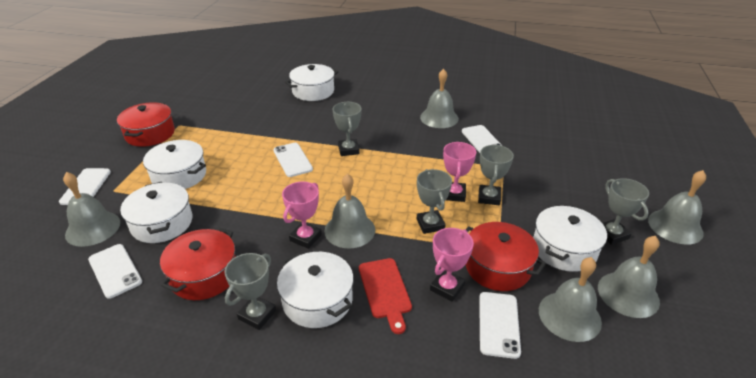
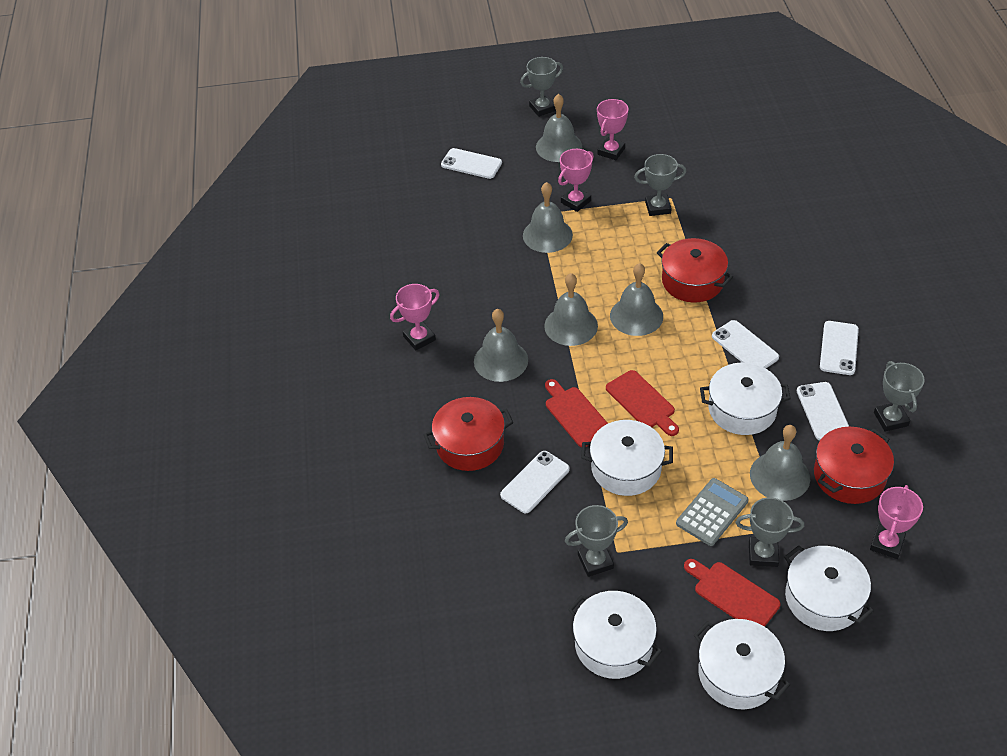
grey calculator: 0 -> 1
pink trophy: 3 -> 4
red cutting board: 1 -> 3

